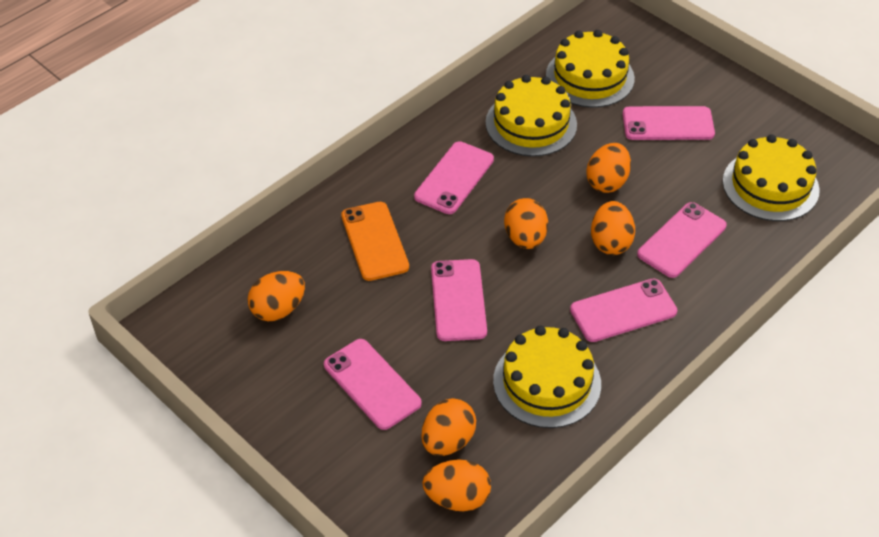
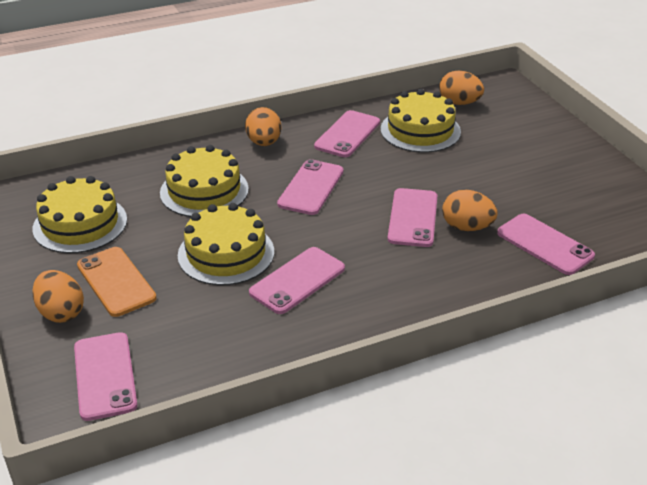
orange egg: 6 -> 4

